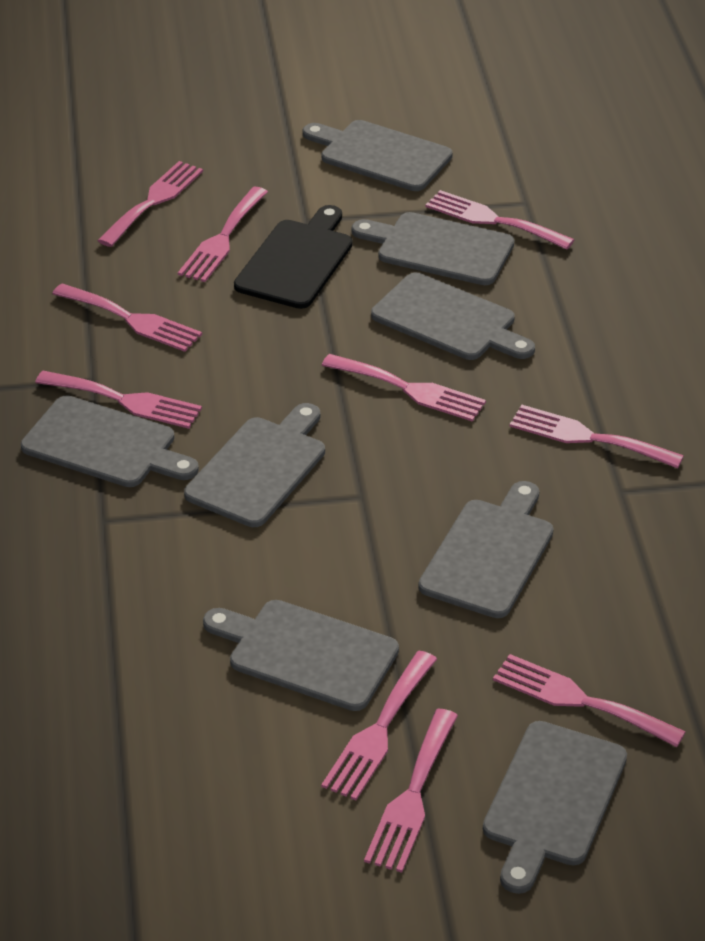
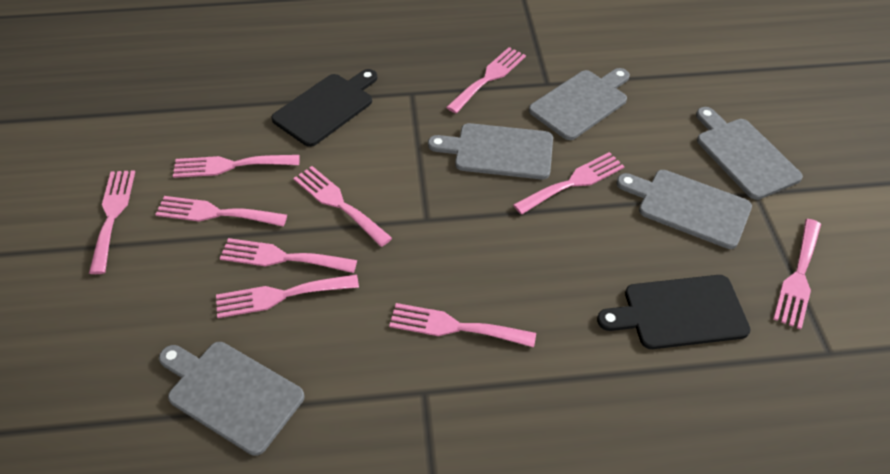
black cutting board: 1 -> 2
grey cutting board: 8 -> 5

